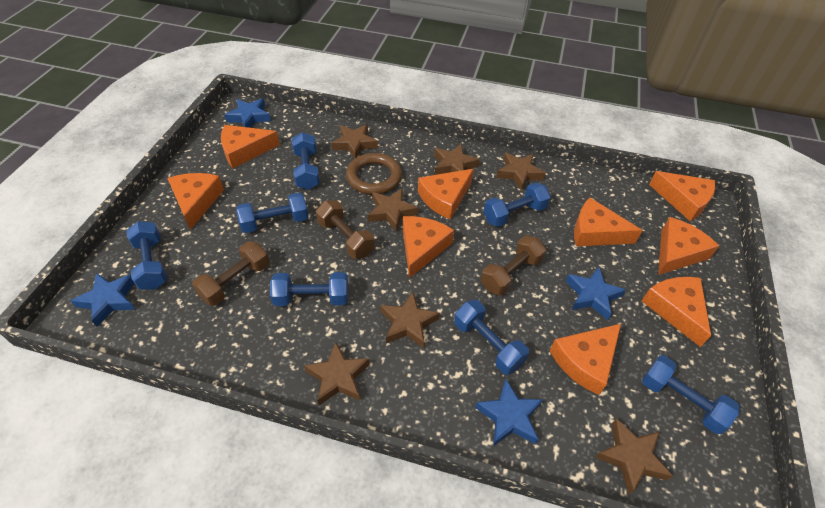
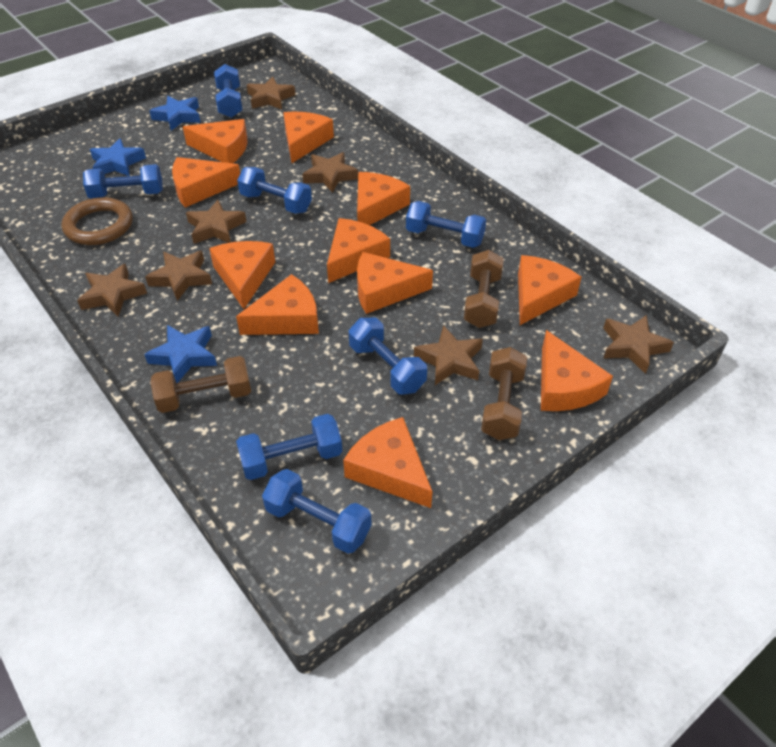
blue star: 4 -> 3
orange cheese: 9 -> 11

